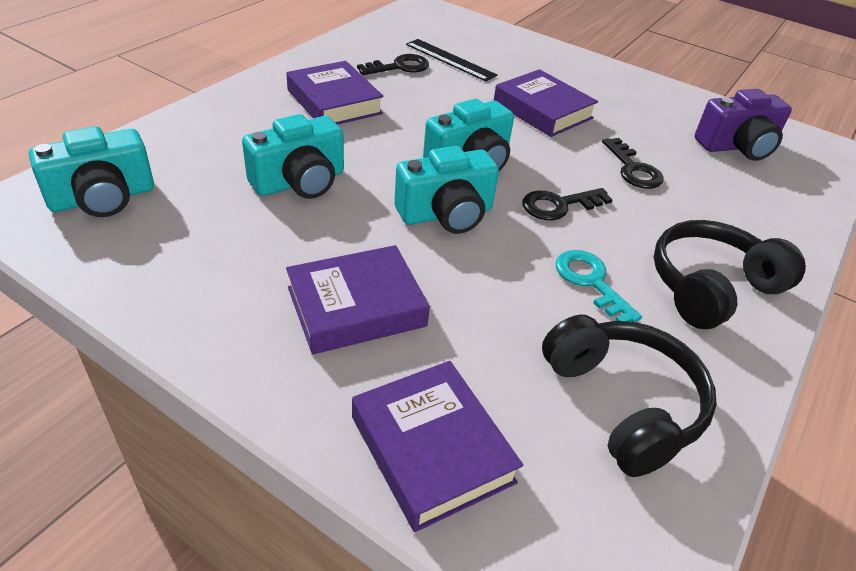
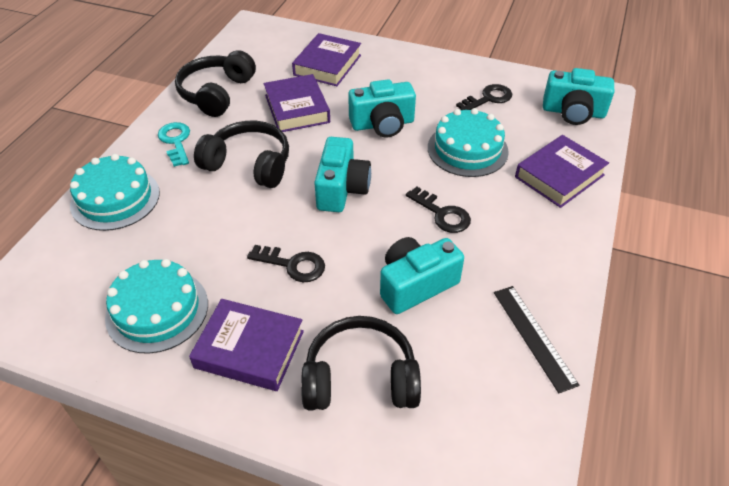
black headphones: 2 -> 3
purple camera: 1 -> 0
turquoise cake: 0 -> 3

